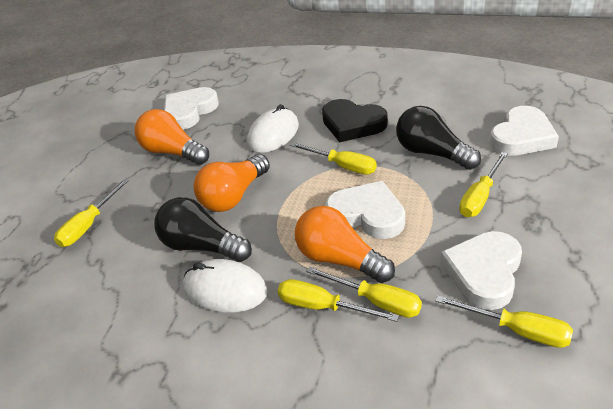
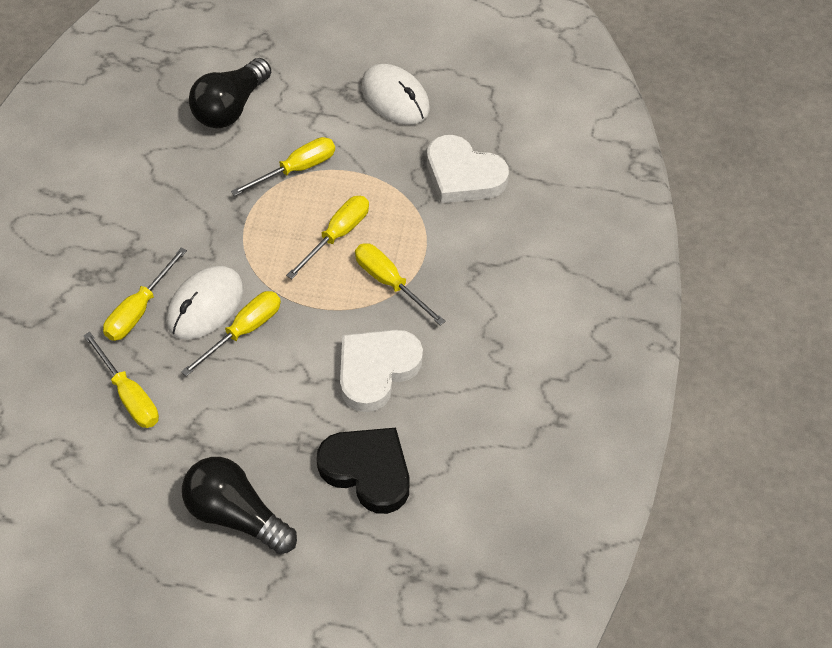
orange light bulb: 3 -> 0
white heart: 4 -> 2

